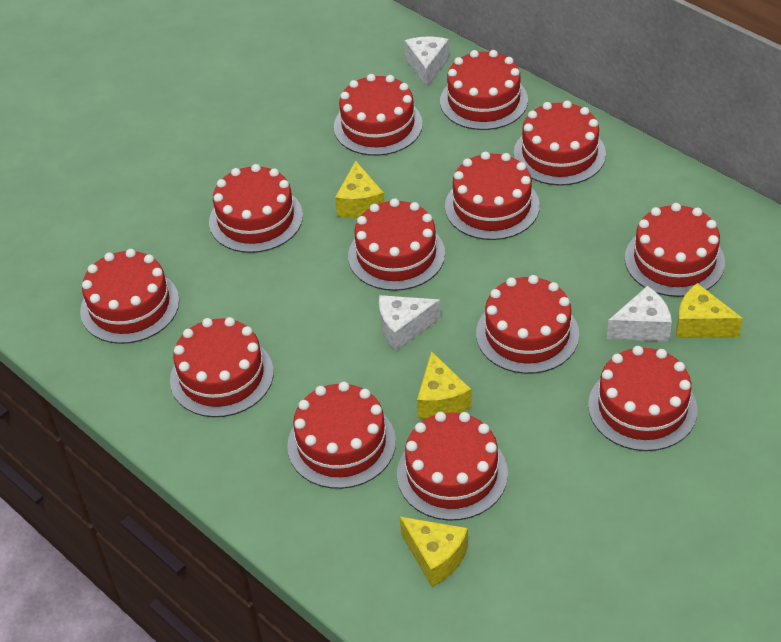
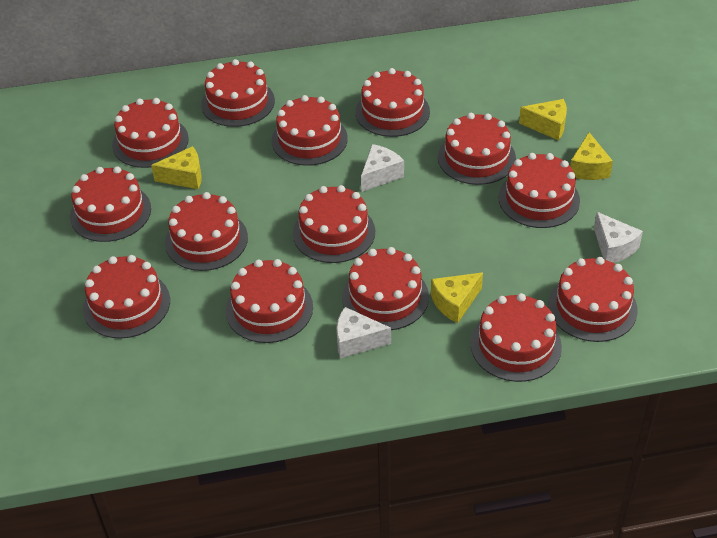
red cake: 13 -> 14

